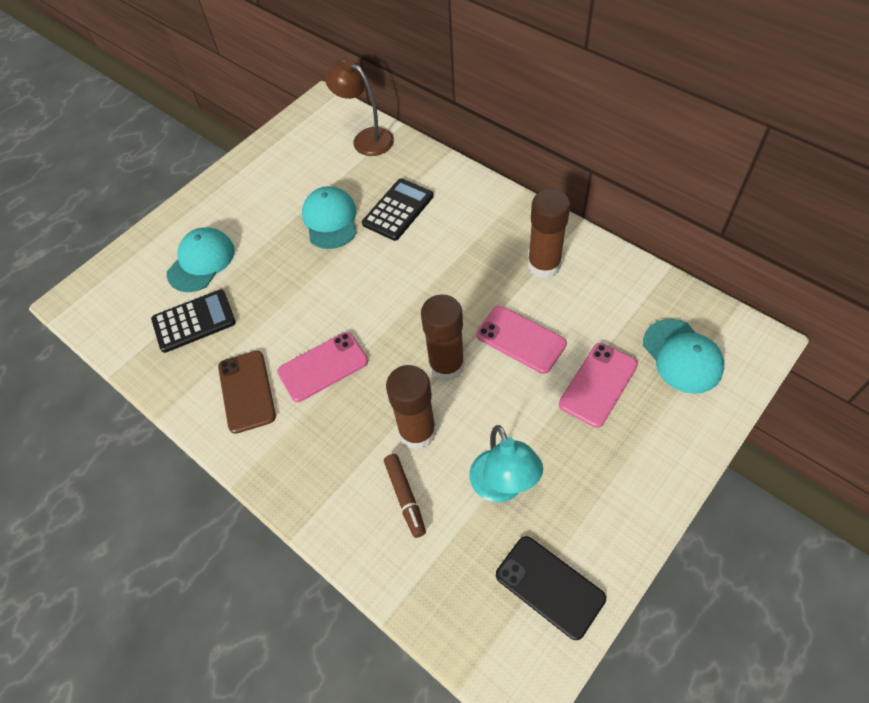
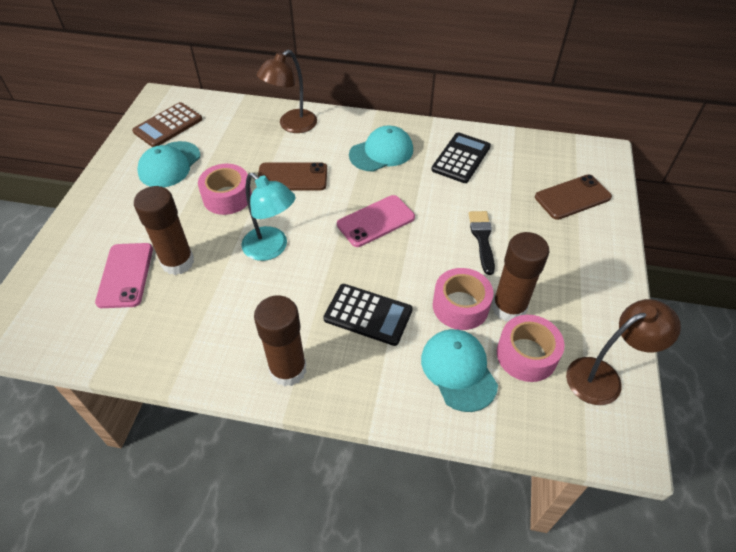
black brush: 0 -> 1
black phone: 1 -> 0
brown calculator: 0 -> 1
brown lamp: 1 -> 2
brown marker: 1 -> 0
brown phone: 1 -> 2
pink phone: 3 -> 2
pink tape: 0 -> 3

